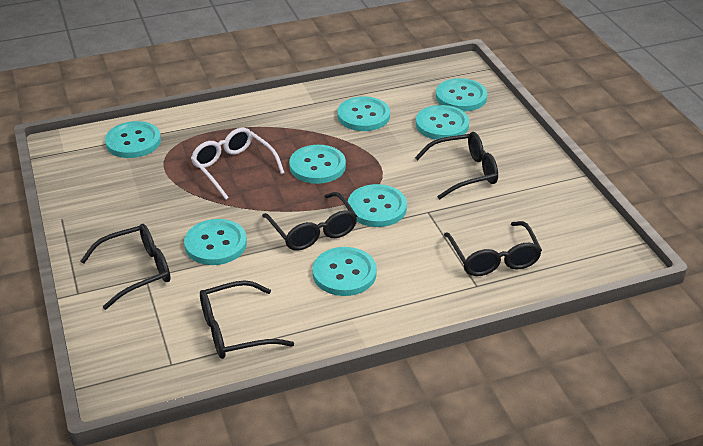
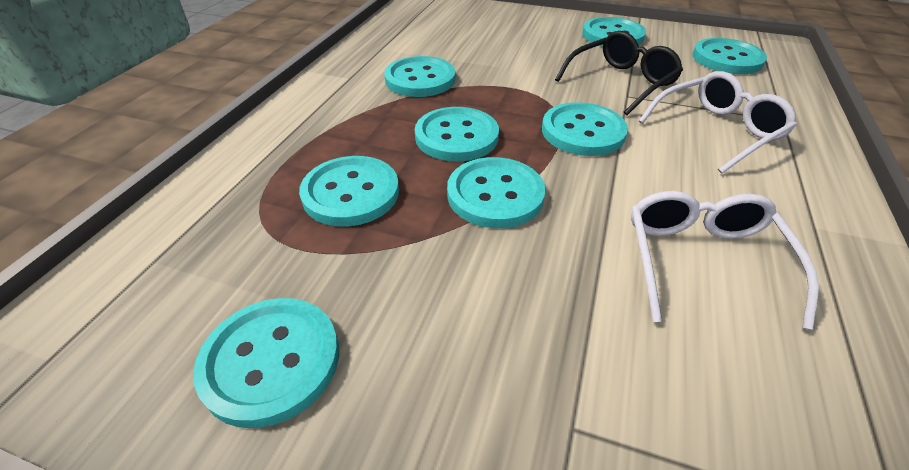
black glasses: 5 -> 1
white glasses: 1 -> 2

